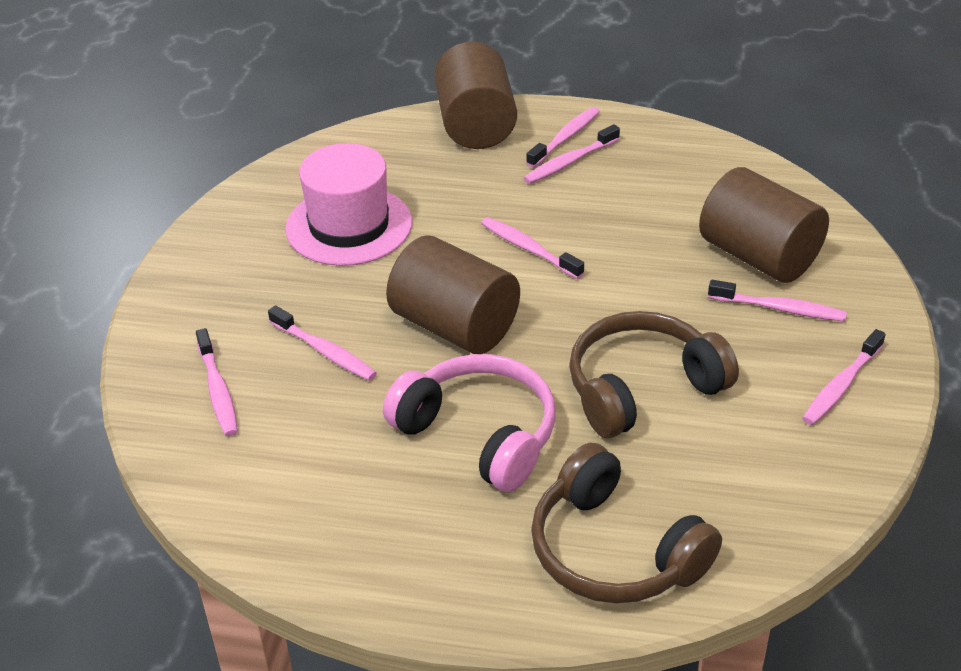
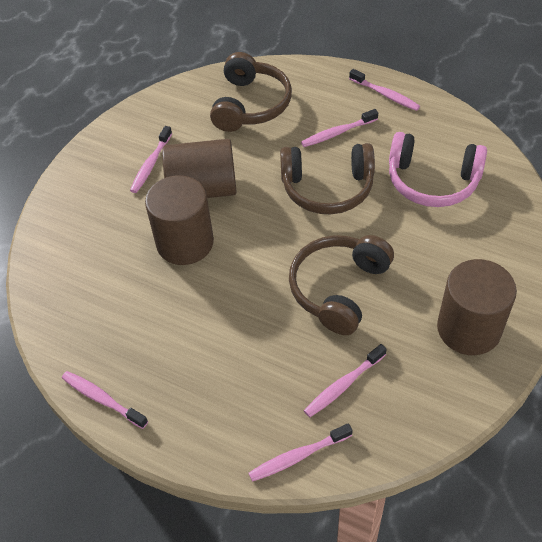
brown headphones: 2 -> 3
pink hat: 1 -> 0
pink toothbrush: 7 -> 6

